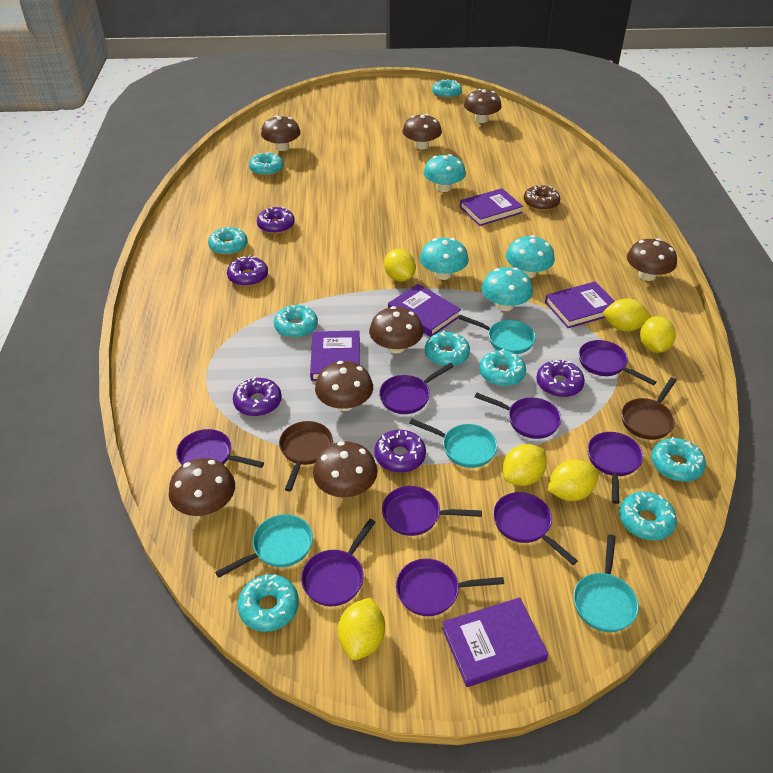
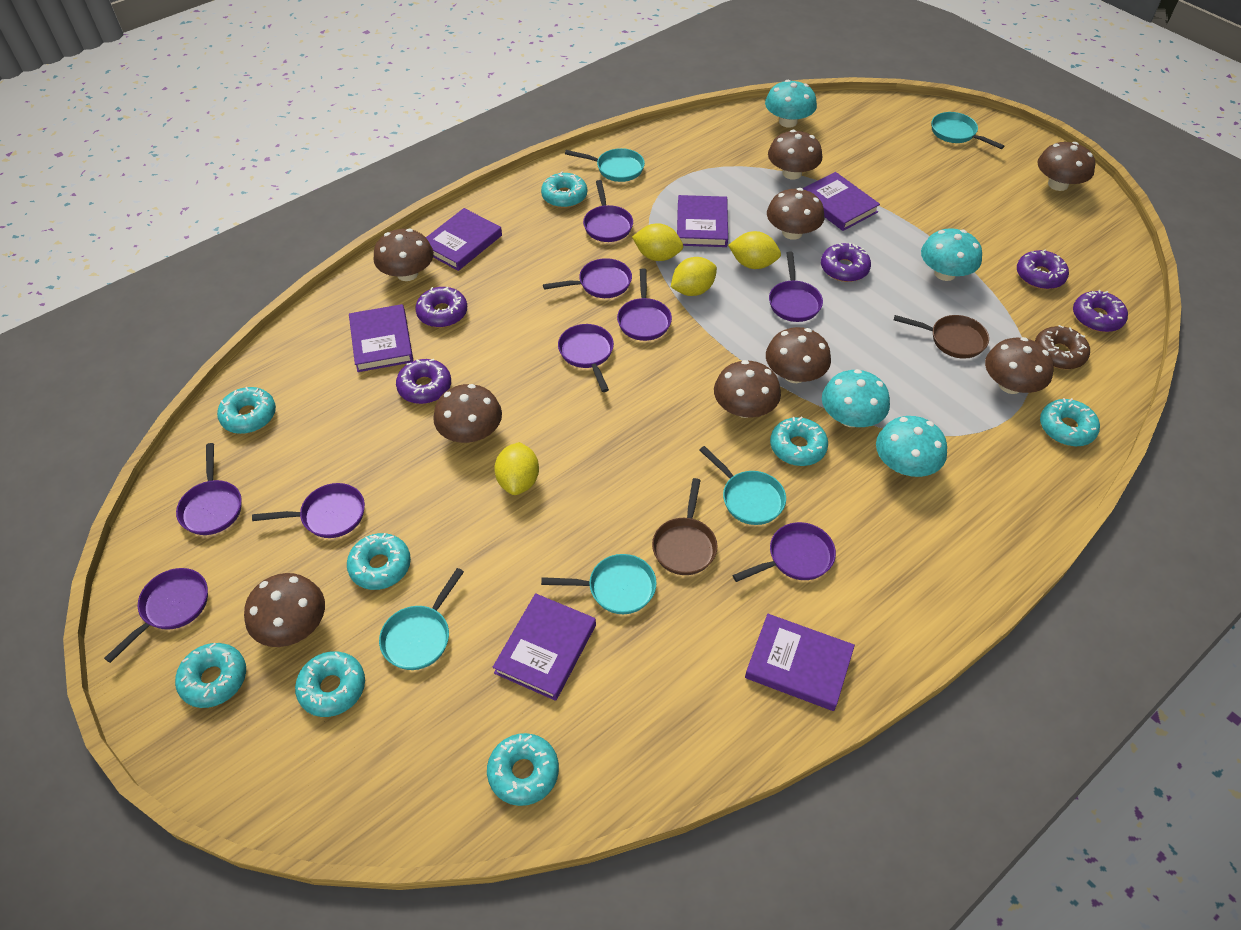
brown mushroom: 8 -> 9
purple book: 5 -> 6
turquoise donut: 9 -> 8
turquoise pan: 4 -> 5
yellow lemon: 6 -> 4

